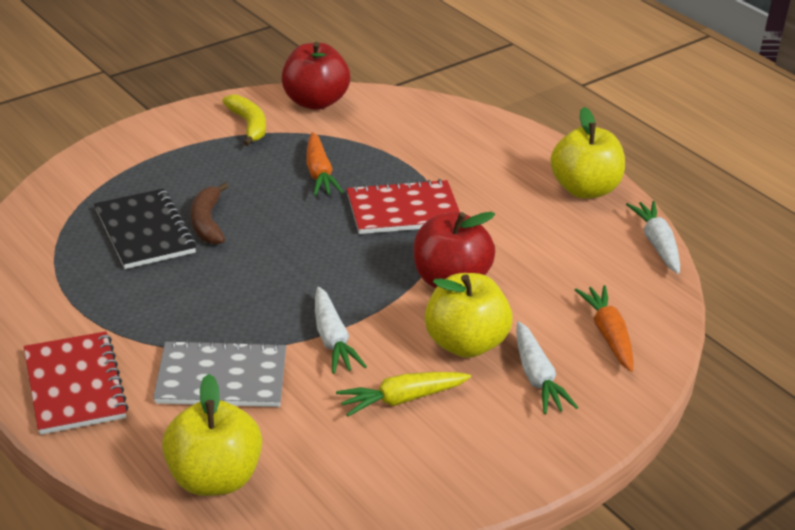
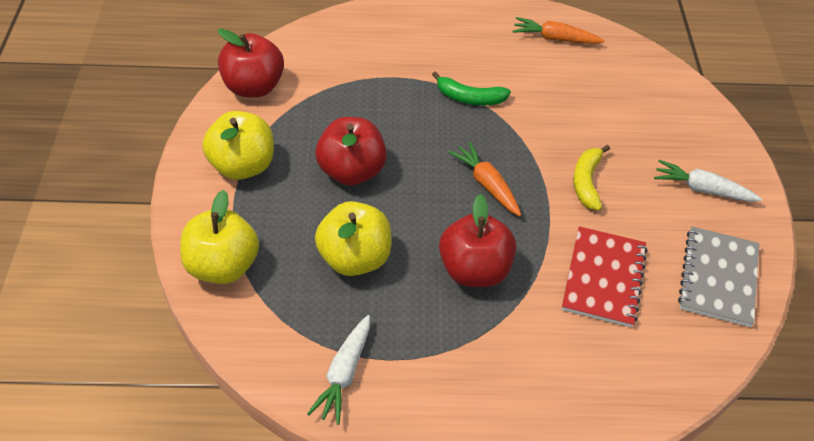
black notebook: 1 -> 0
brown banana: 1 -> 0
green banana: 0 -> 1
red apple: 2 -> 3
red notebook: 2 -> 1
white carrot: 3 -> 2
yellow carrot: 1 -> 0

